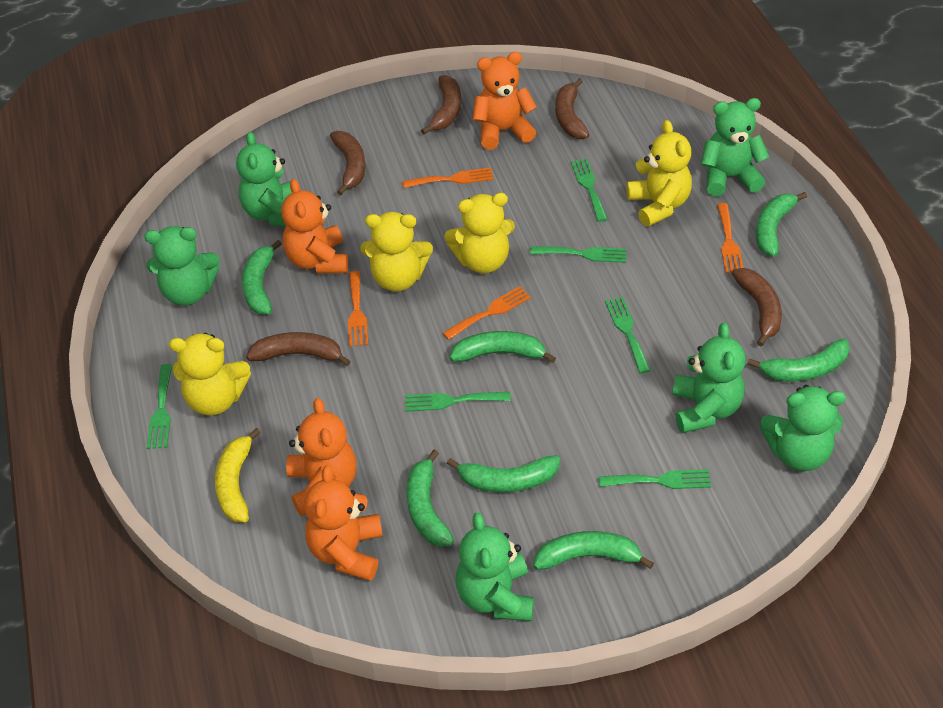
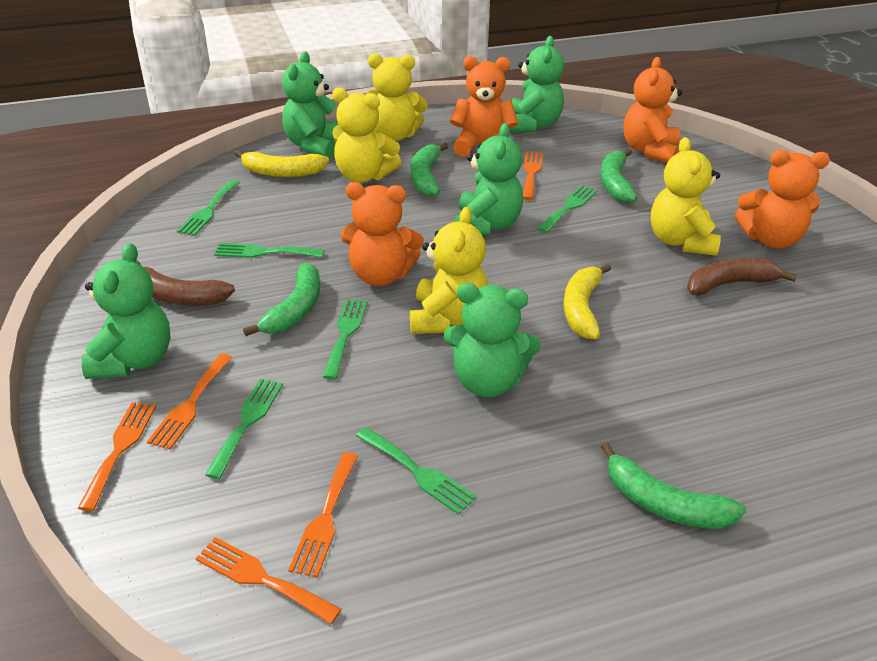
brown banana: 5 -> 2
green banana: 7 -> 4
green teddy bear: 6 -> 5
orange fork: 4 -> 5
yellow banana: 1 -> 2

